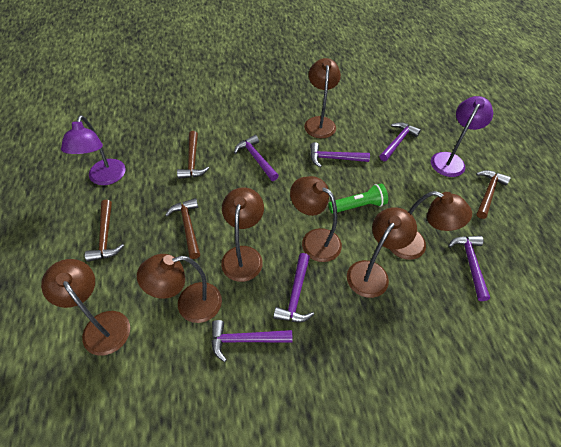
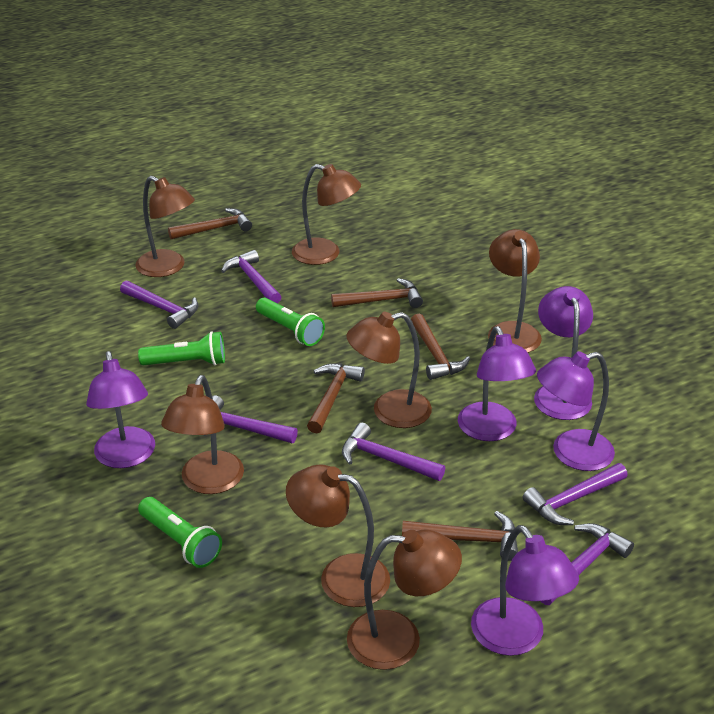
brown hammer: 4 -> 5
green flashlight: 1 -> 3
purple lamp: 2 -> 5

